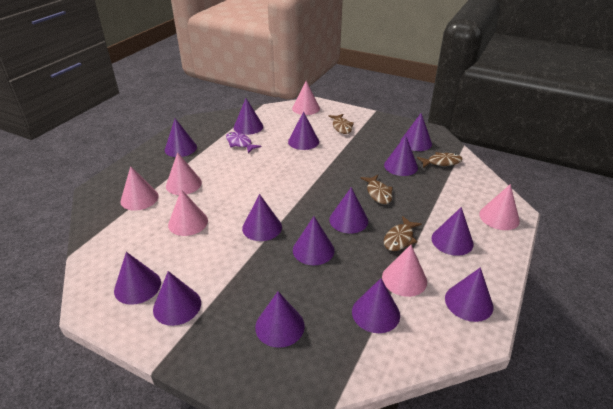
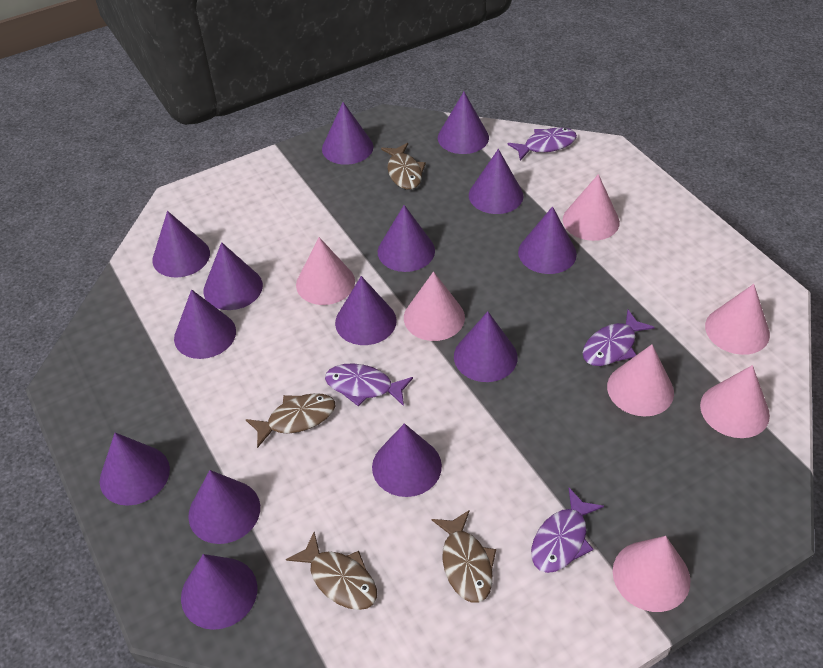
pink cone: 6 -> 7
purple fish: 1 -> 4

